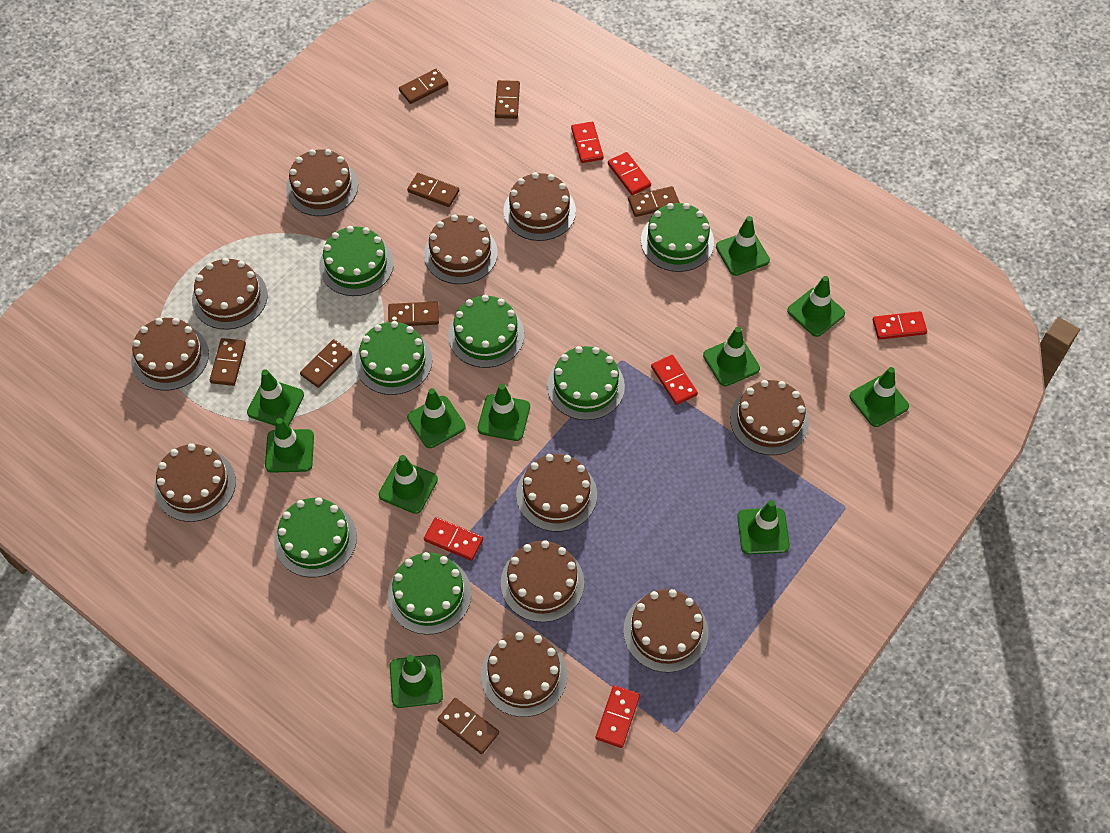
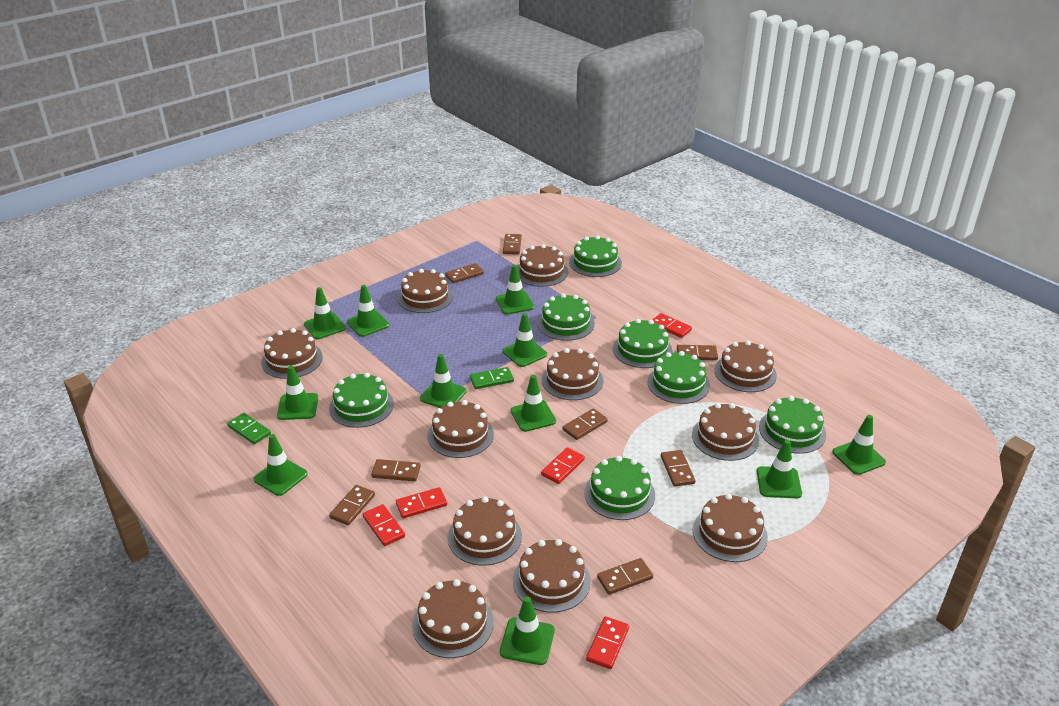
green domino: 0 -> 2
red domino: 6 -> 5

